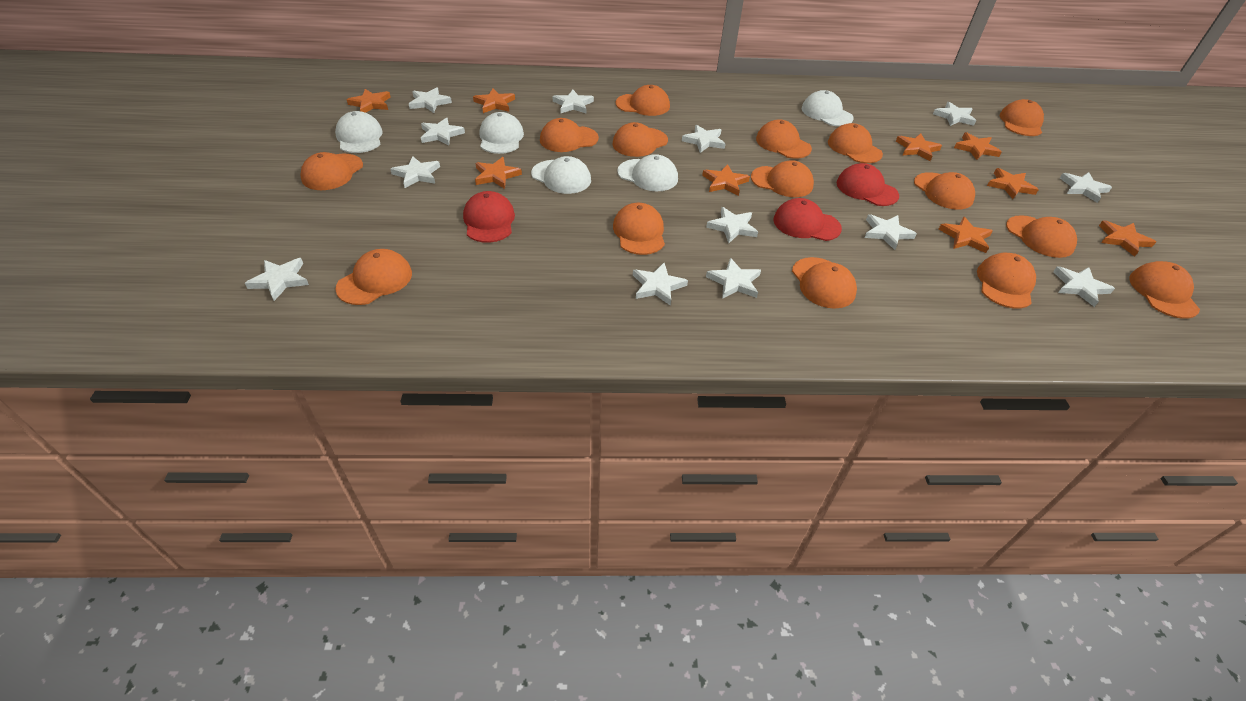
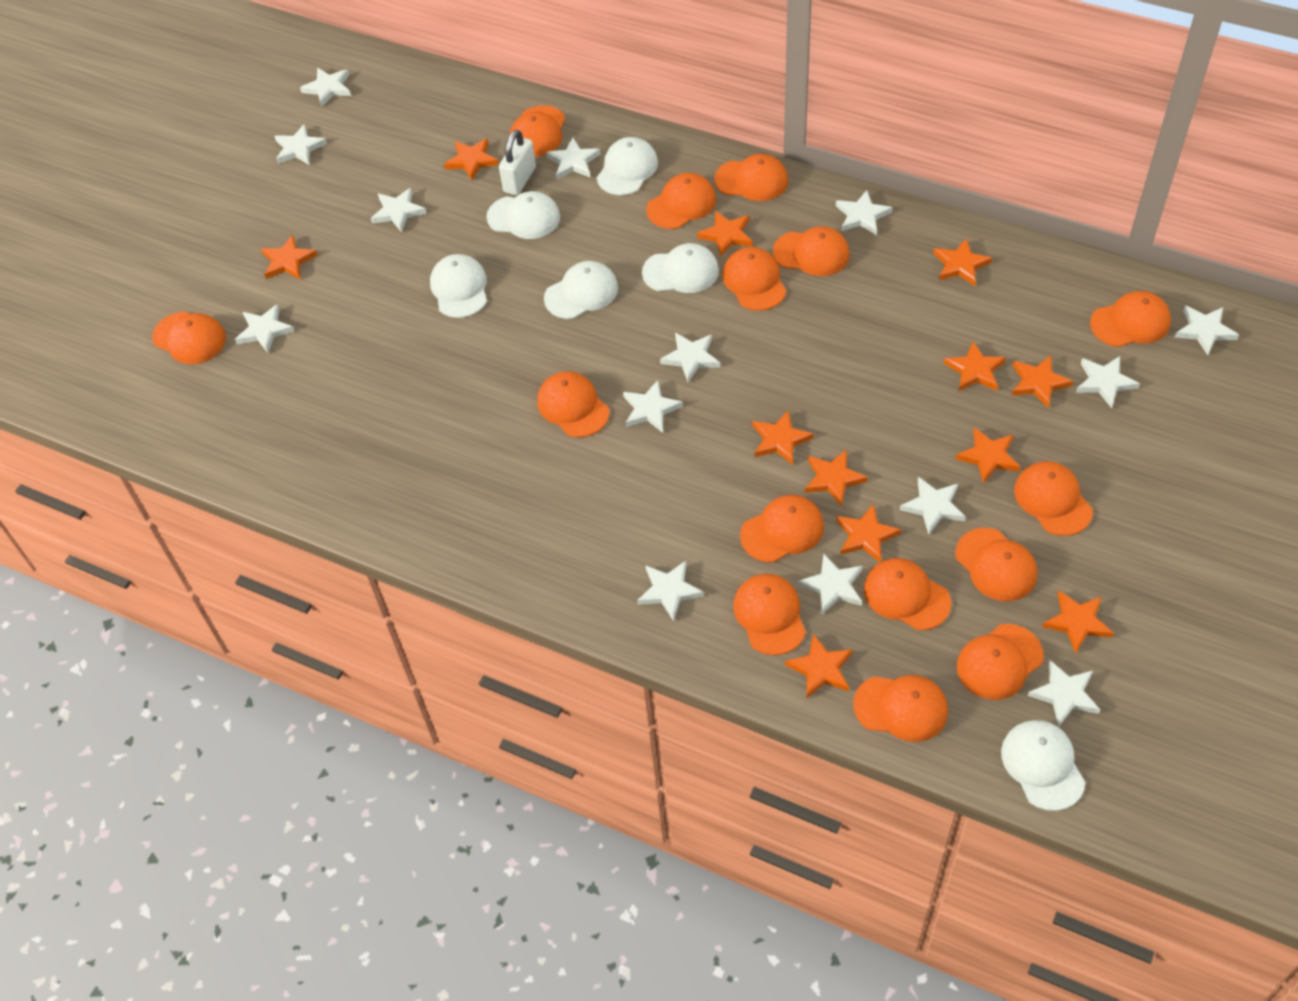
orange star: 9 -> 12
red cap: 3 -> 0
white cap: 5 -> 6
white padlock: 0 -> 1
white star: 13 -> 14

